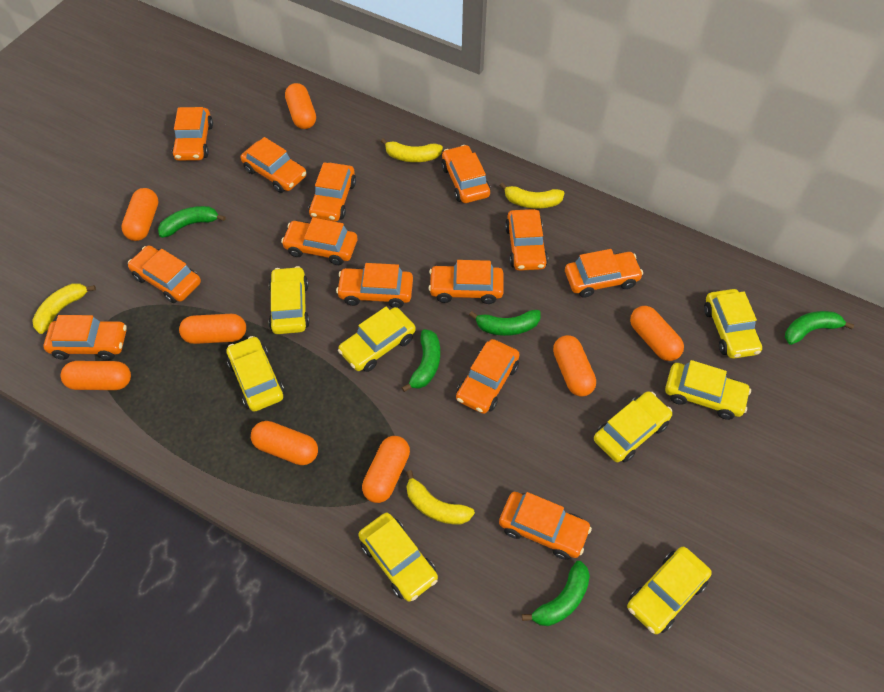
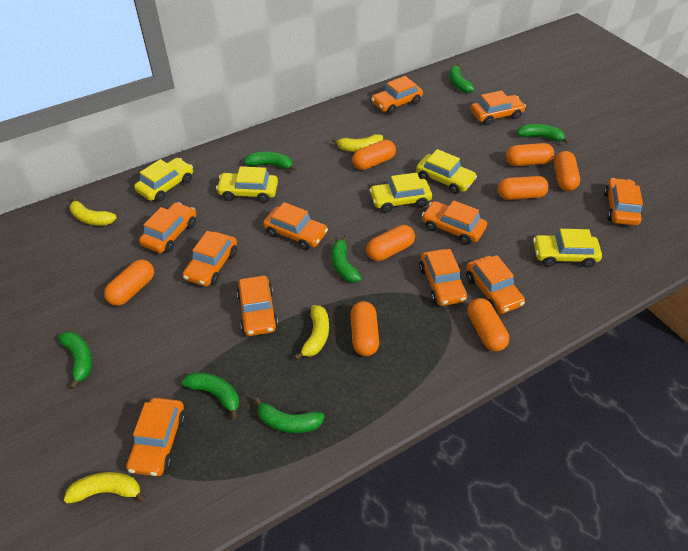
green banana: 5 -> 7
orange car: 13 -> 11
yellow car: 8 -> 5

